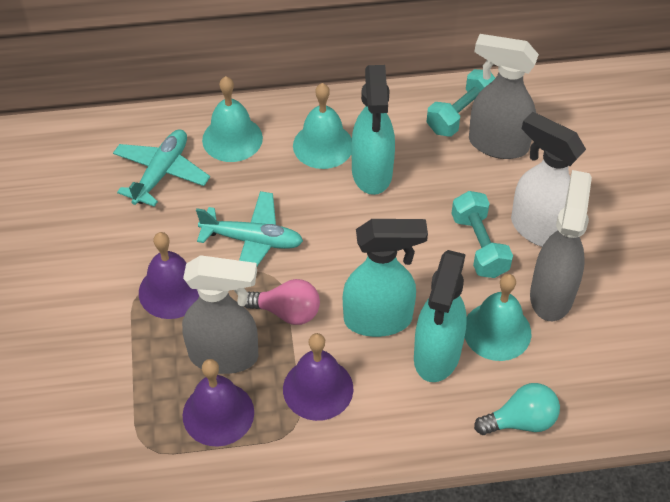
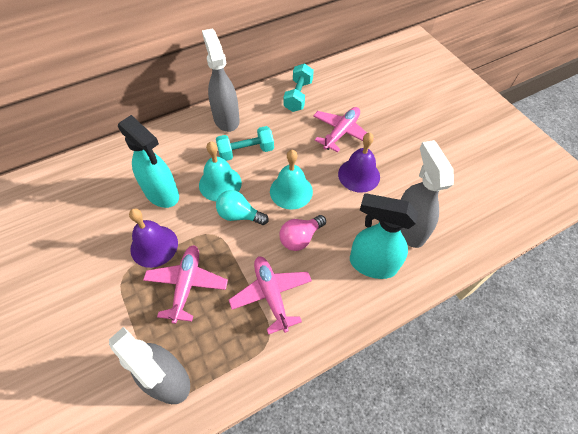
pink plane: 0 -> 3
purple bell: 3 -> 2
turquoise bell: 3 -> 2
turquoise plane: 2 -> 0
turquoise spray bottle: 3 -> 2
white spray bottle: 1 -> 0

